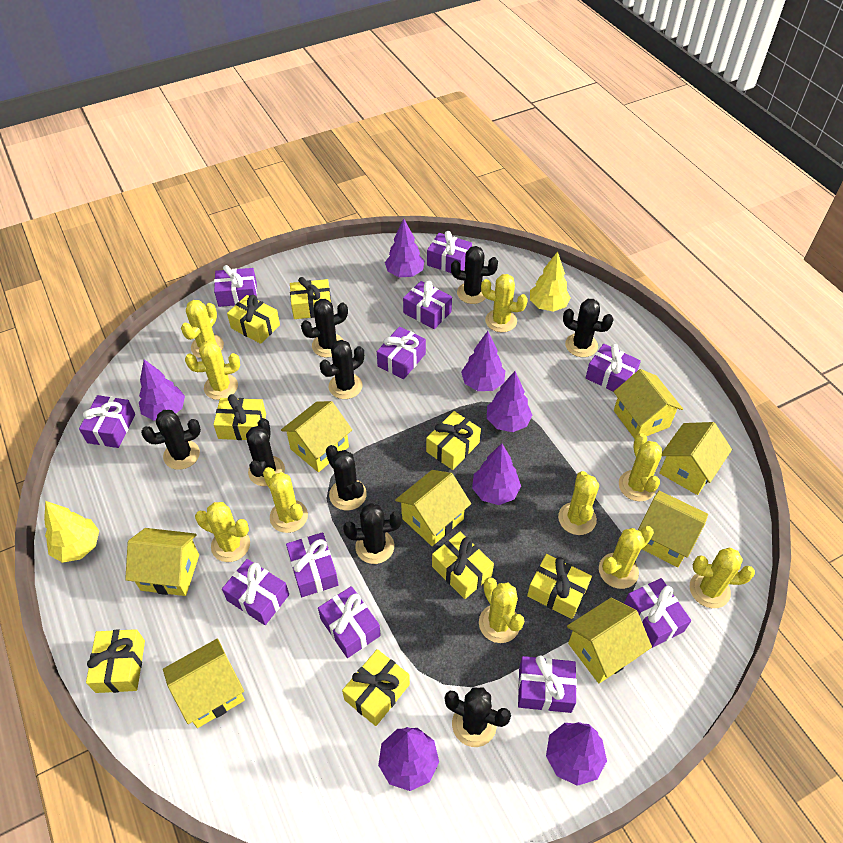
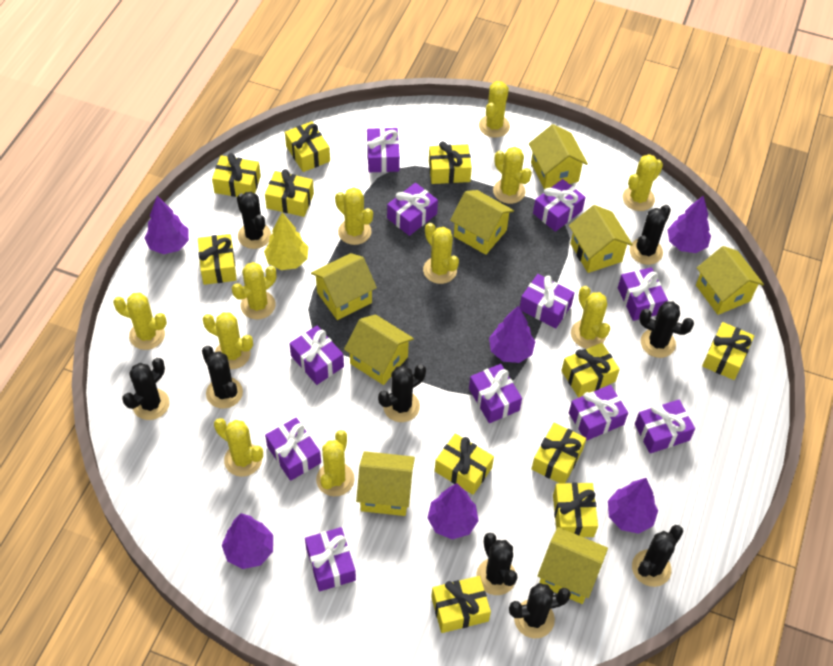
purple tree: 7 -> 6
yellow cactus: 10 -> 11
yellow gift: 8 -> 11
yellow tree: 2 -> 1

